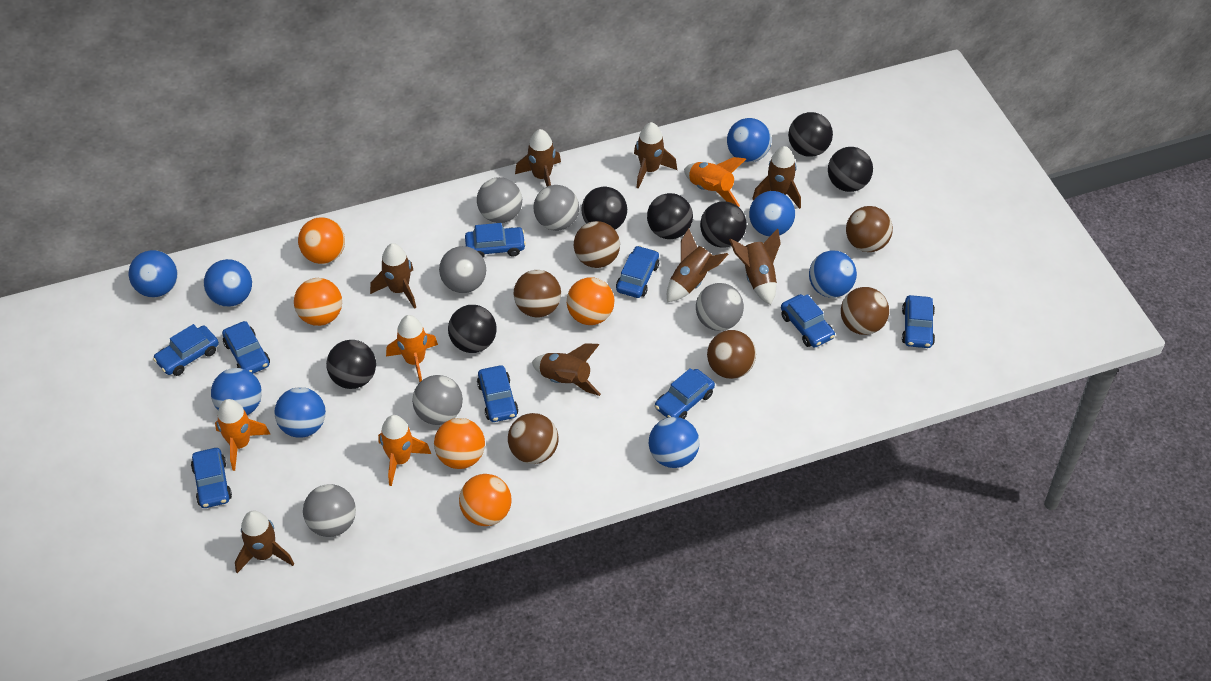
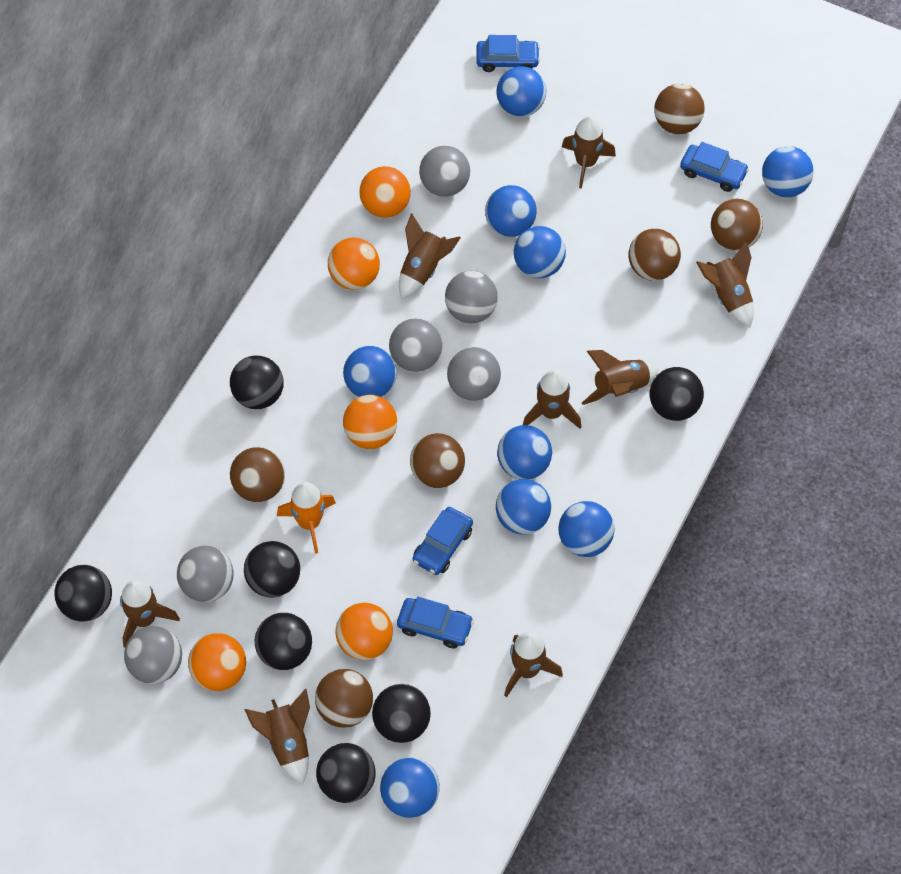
blue ball: 8 -> 9
blue car: 9 -> 4
orange rocket: 4 -> 1

